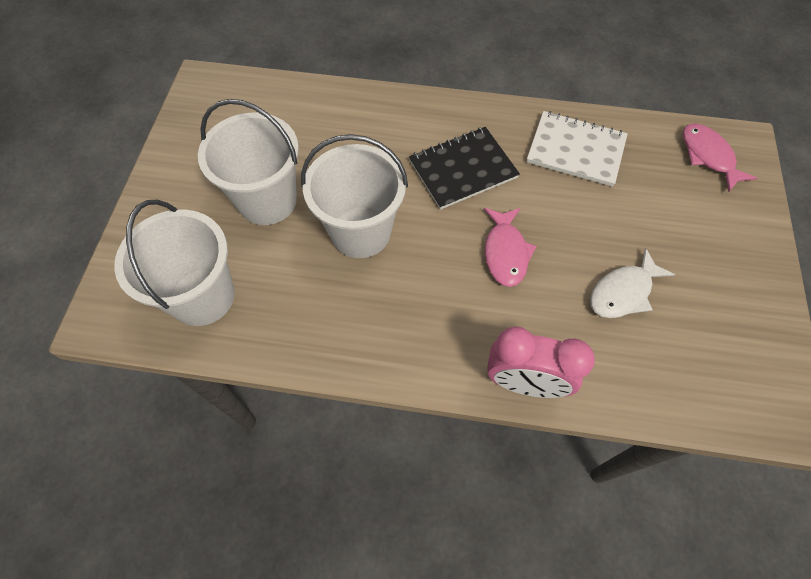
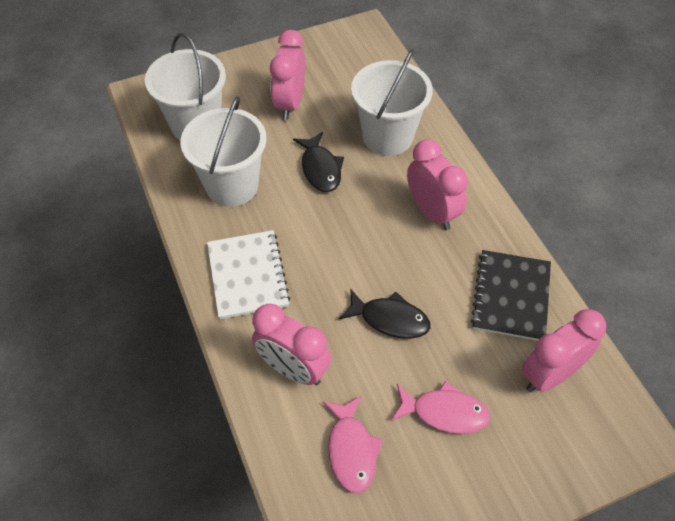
black fish: 0 -> 2
pink clock: 1 -> 4
white fish: 1 -> 0

